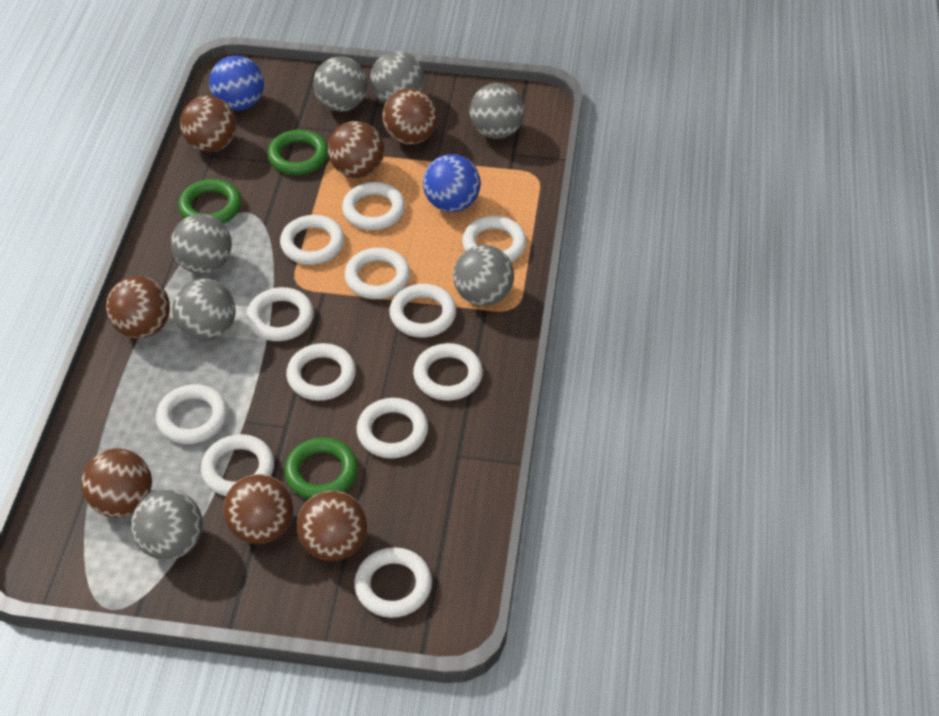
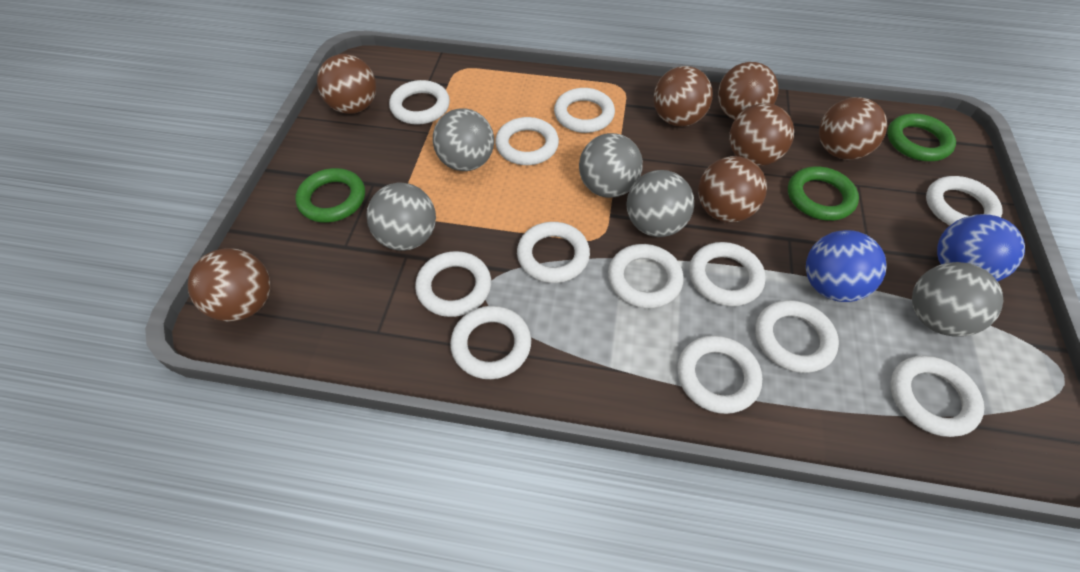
grey ball: 7 -> 5

